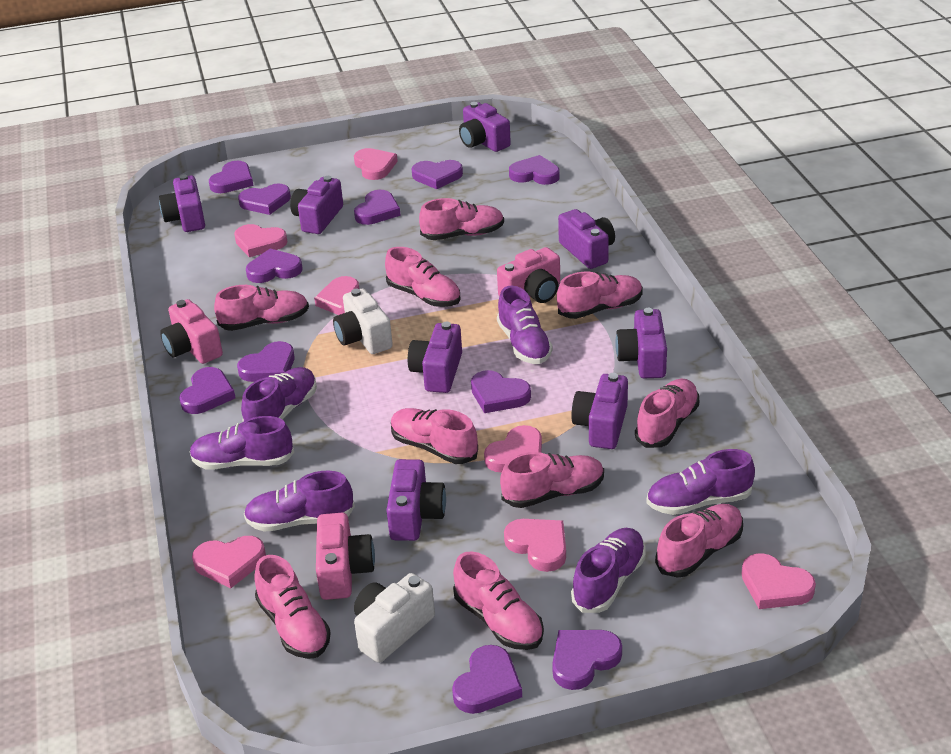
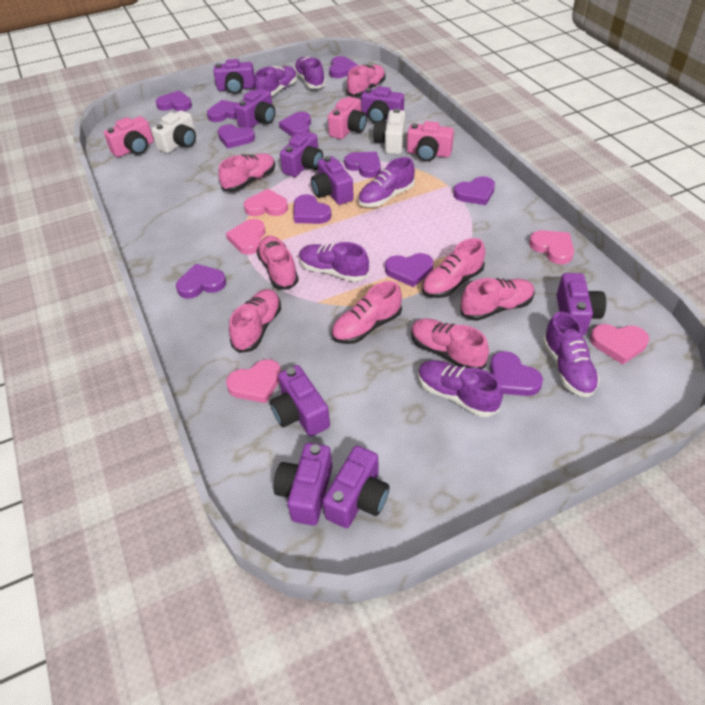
pink heart: 7 -> 5
pink shoe: 10 -> 8
purple camera: 8 -> 9

